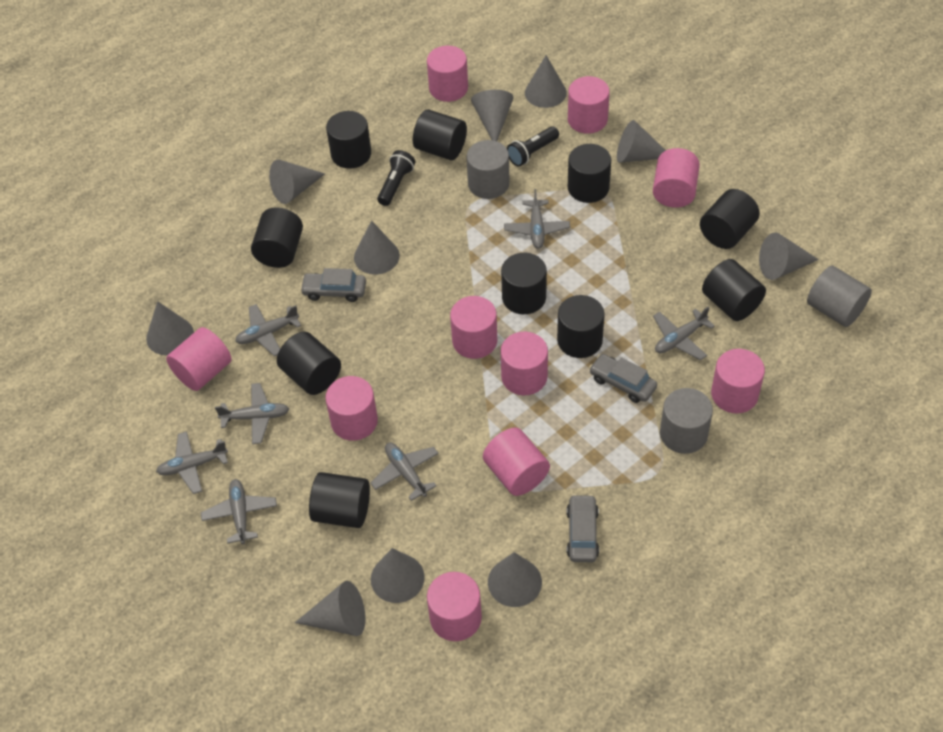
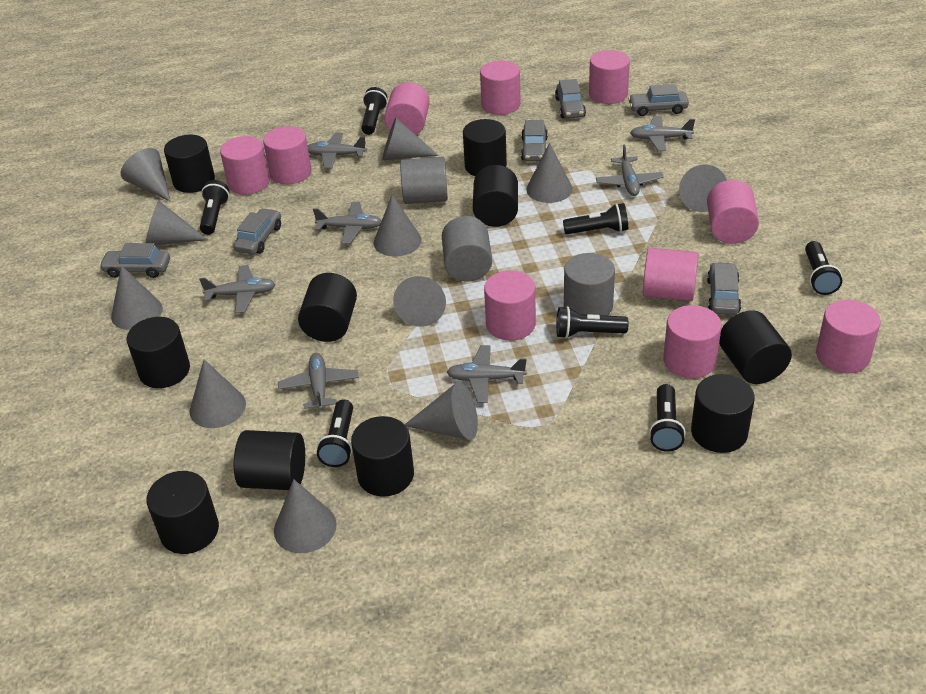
black flashlight: 2 -> 7
grey car: 3 -> 6
grey cone: 10 -> 11

